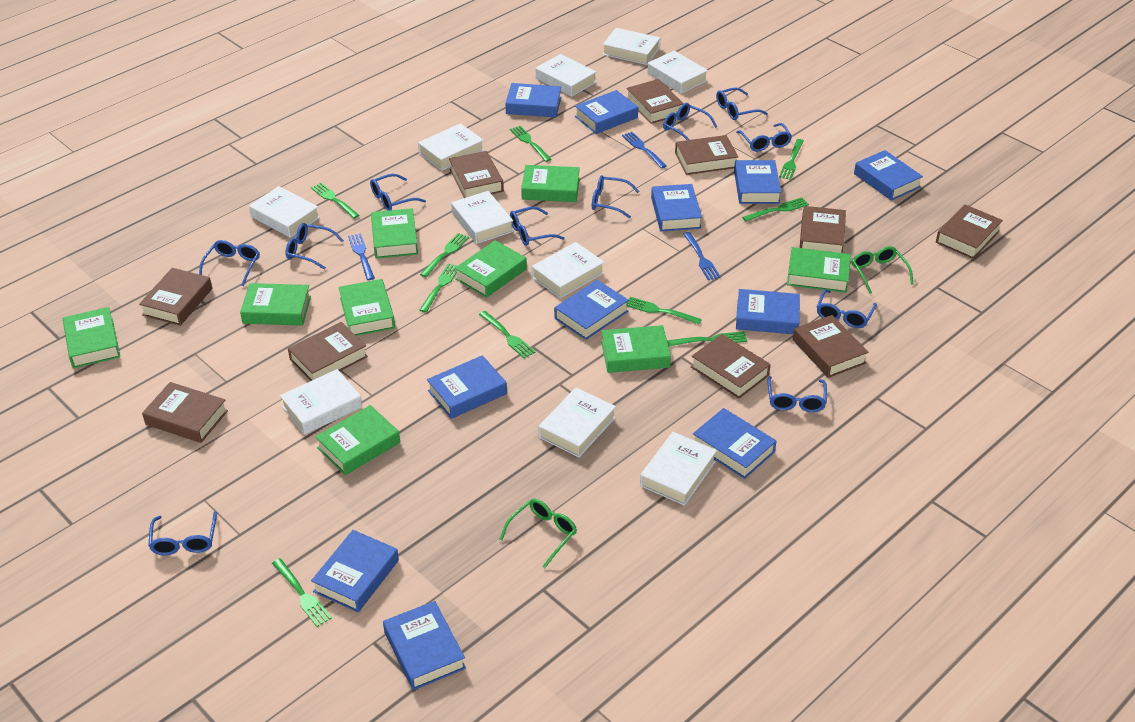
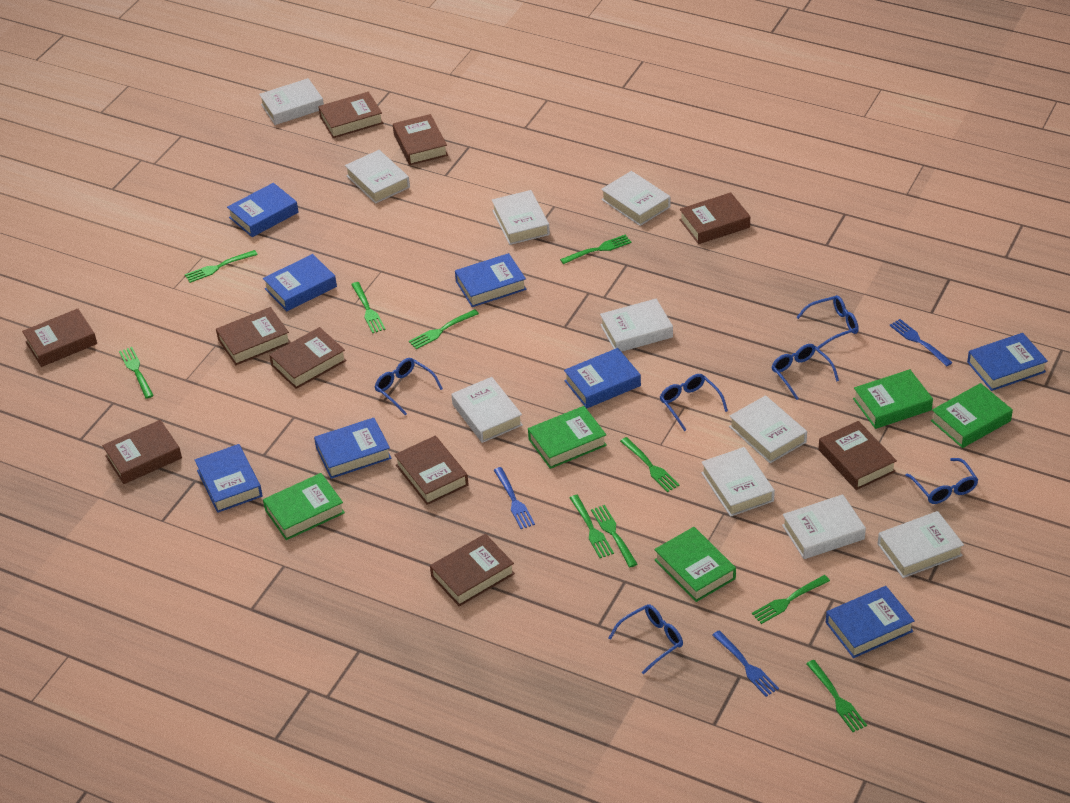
blue book: 11 -> 8
blue glasses: 11 -> 6
green book: 9 -> 5
green glasses: 2 -> 0

